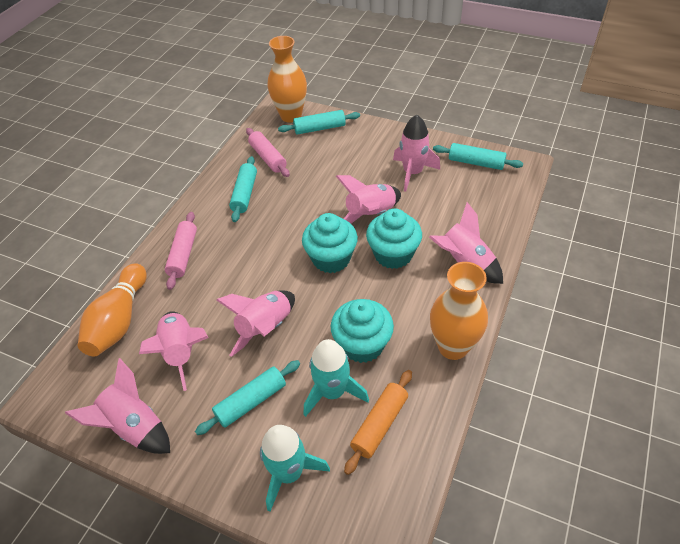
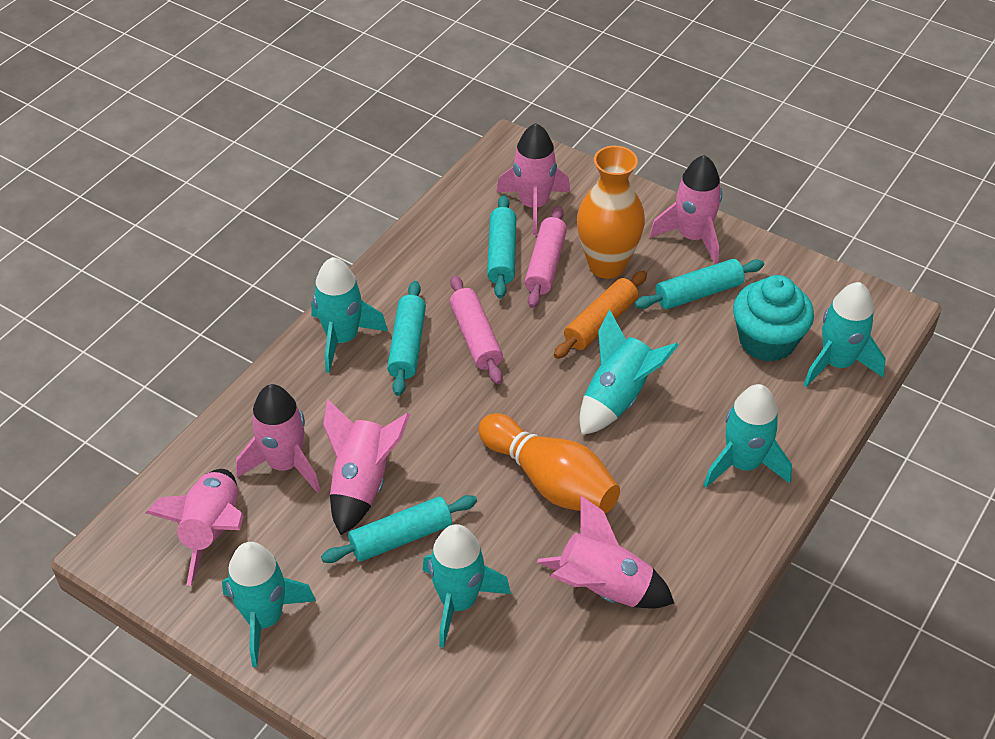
orange vase: 2 -> 1
turquoise cupcake: 3 -> 1
turquoise rocket: 2 -> 6

